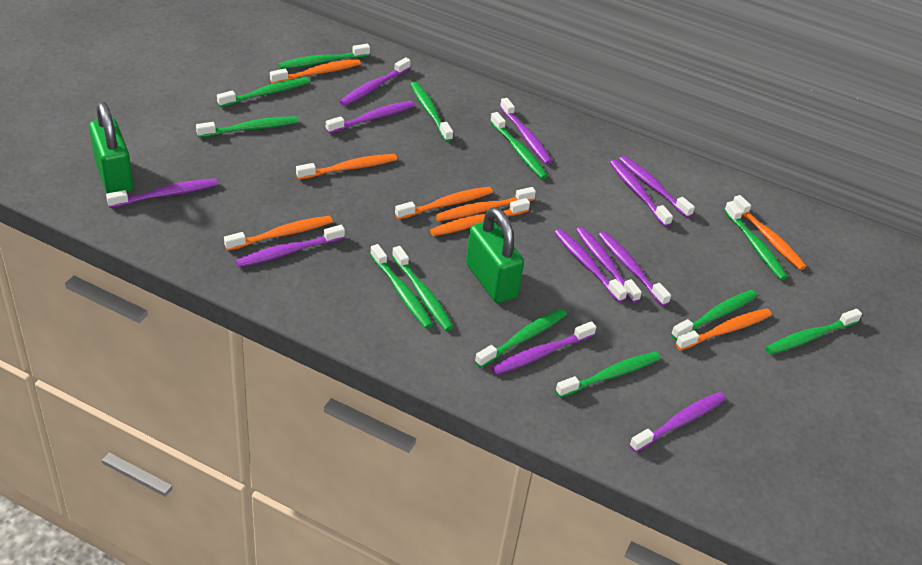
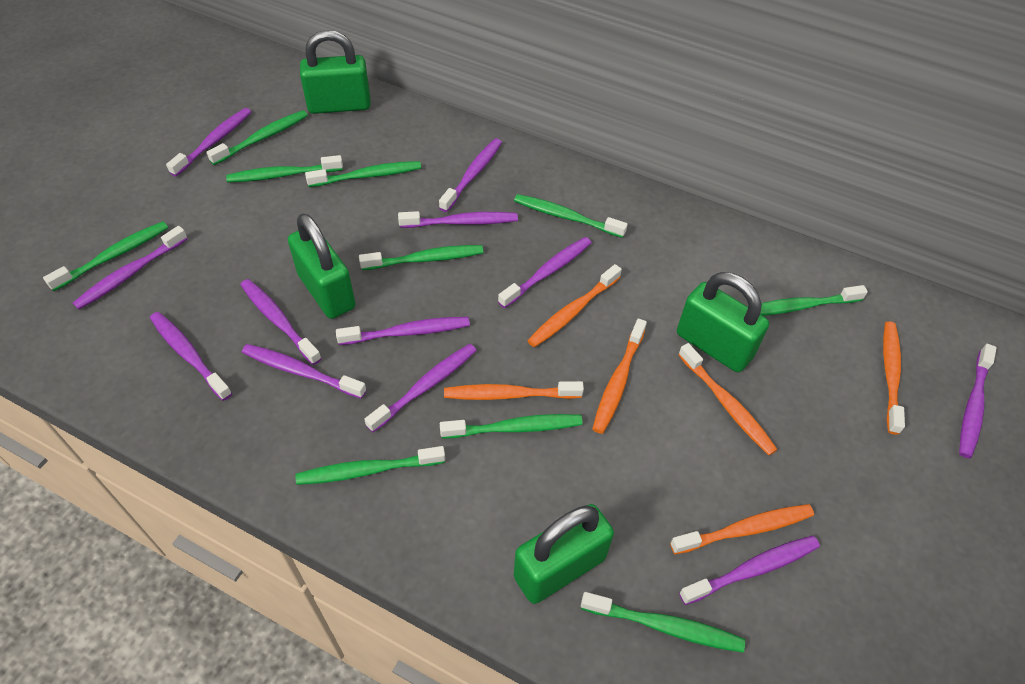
green padlock: 2 -> 4
green toothbrush: 12 -> 10
orange toothbrush: 8 -> 6

